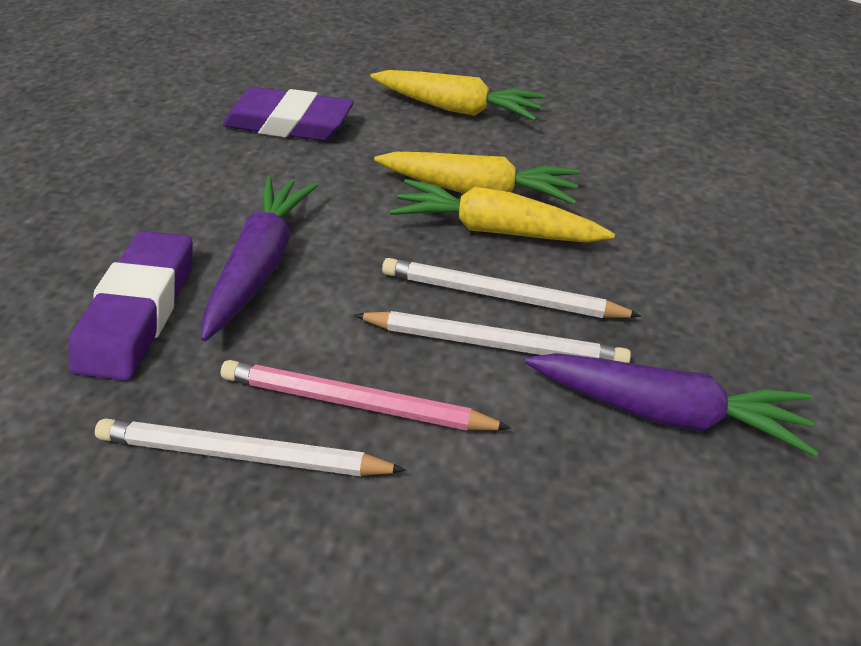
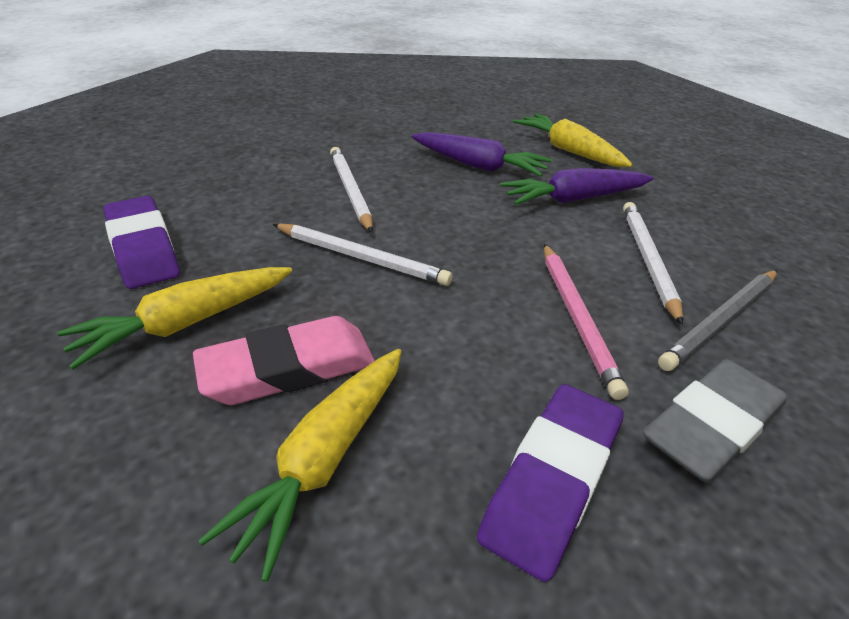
grey eraser: 0 -> 1
grey pencil: 0 -> 1
pink eraser: 0 -> 1

